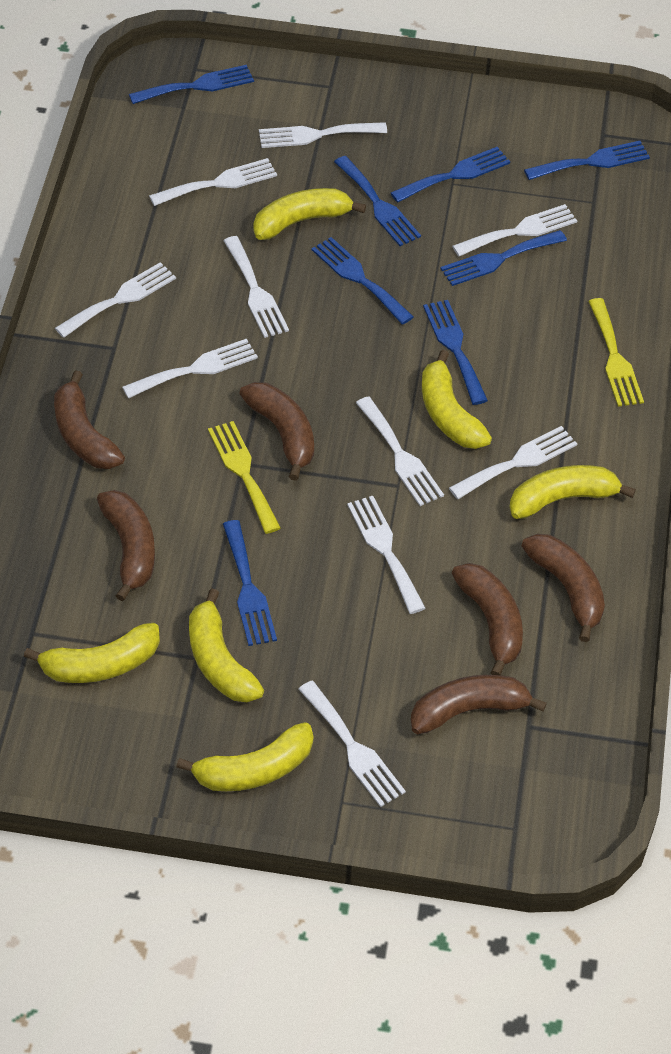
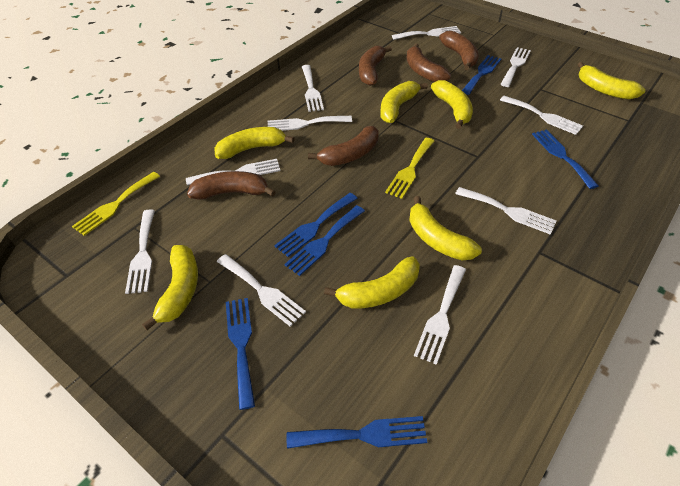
blue fork: 8 -> 6
brown banana: 6 -> 5
yellow banana: 6 -> 7

